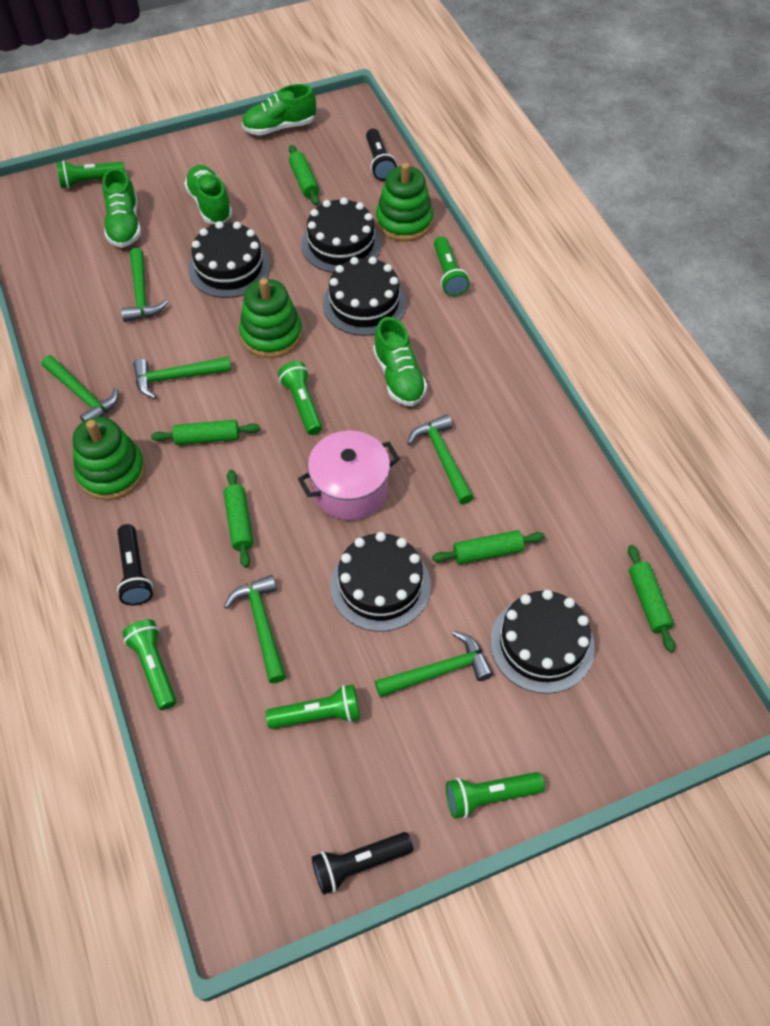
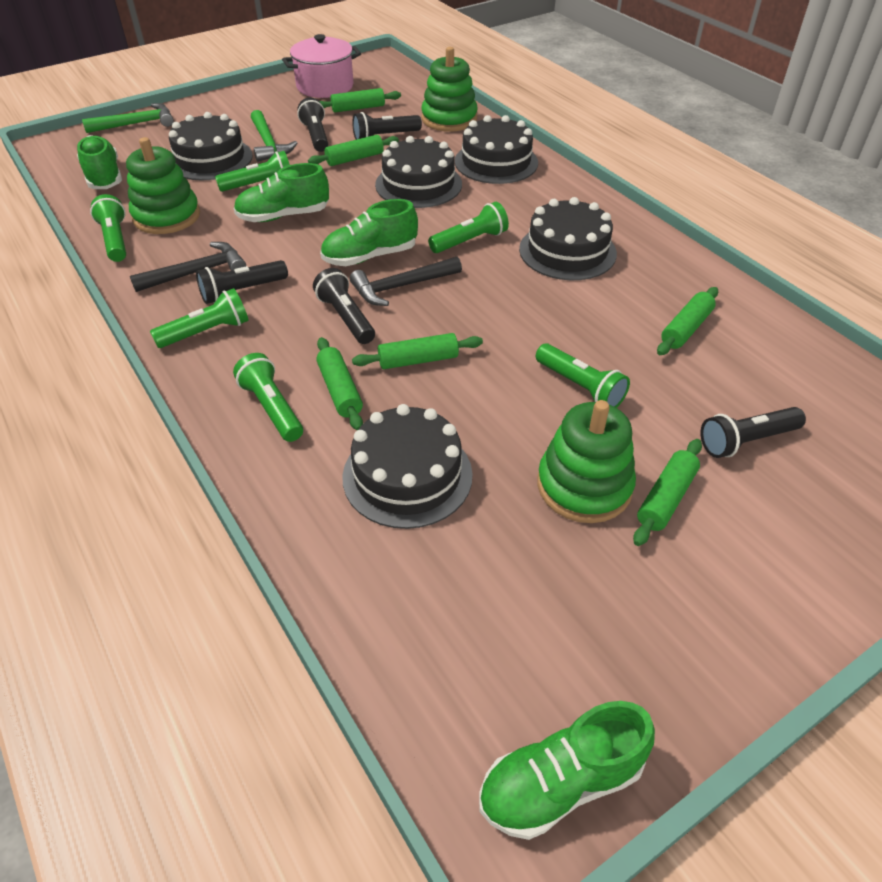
black flashlight: 3 -> 5
black hammer: 0 -> 2
green hammer: 6 -> 2
green rolling pin: 5 -> 6

